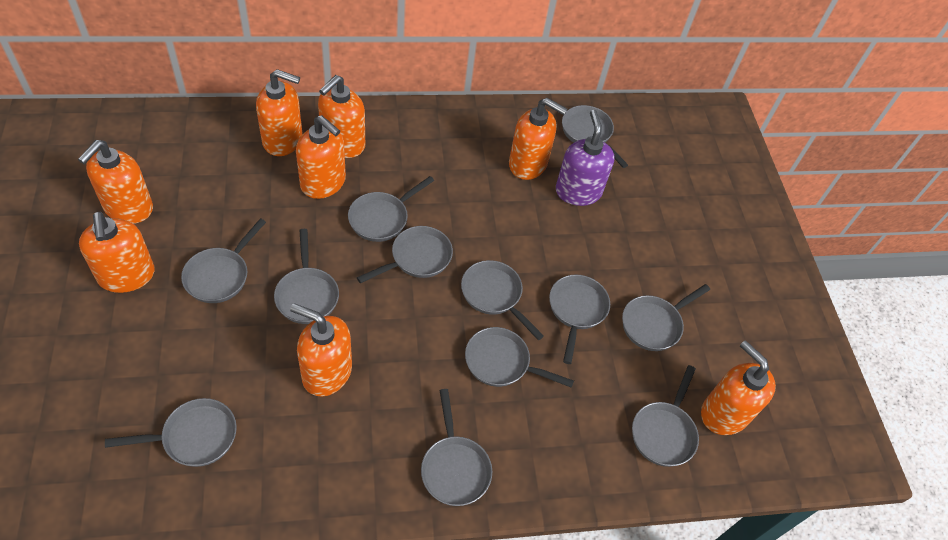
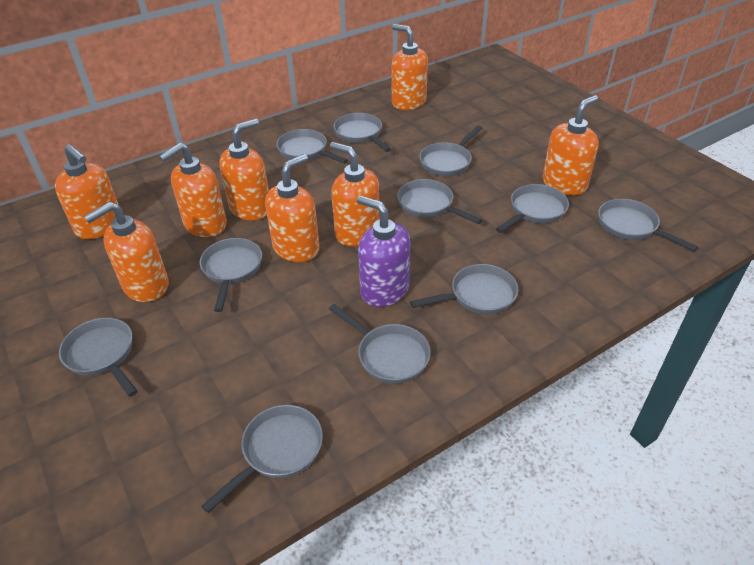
grey pan: 12 -> 11

